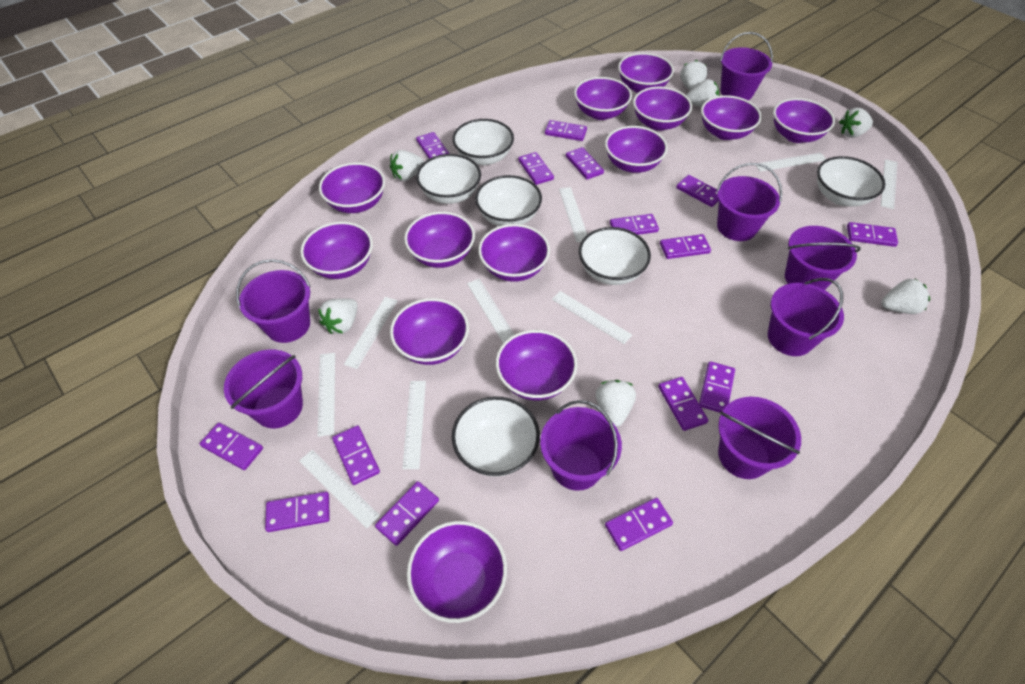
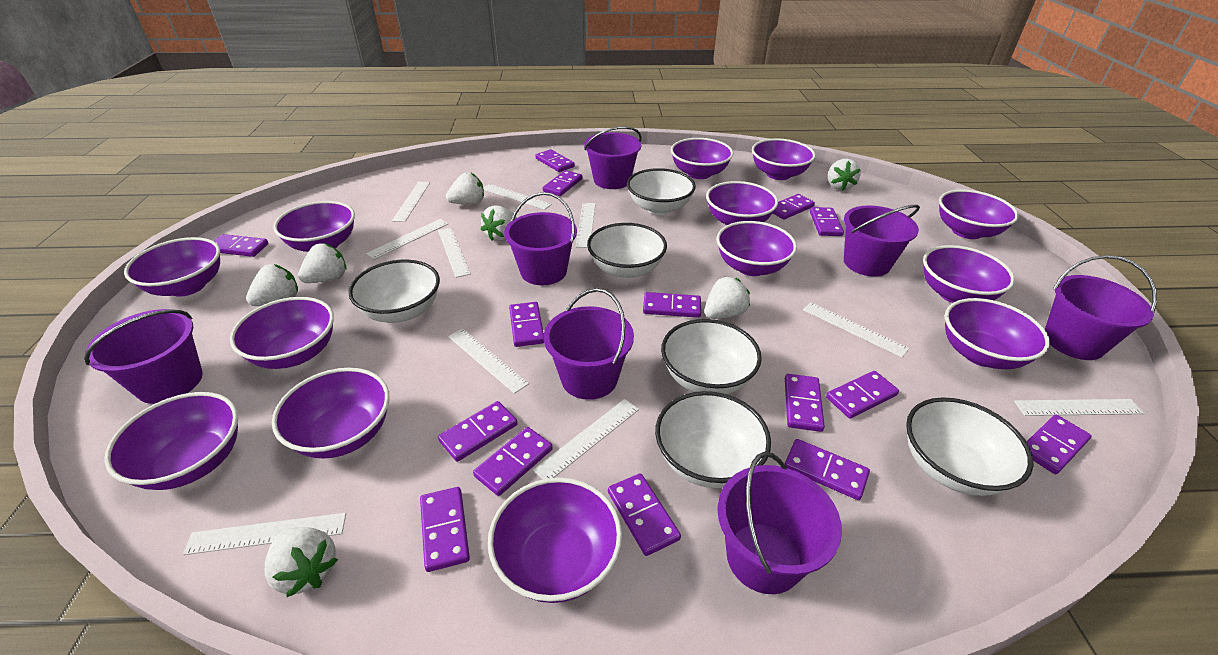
purple bucket: 8 -> 7
white ruler: 9 -> 10

